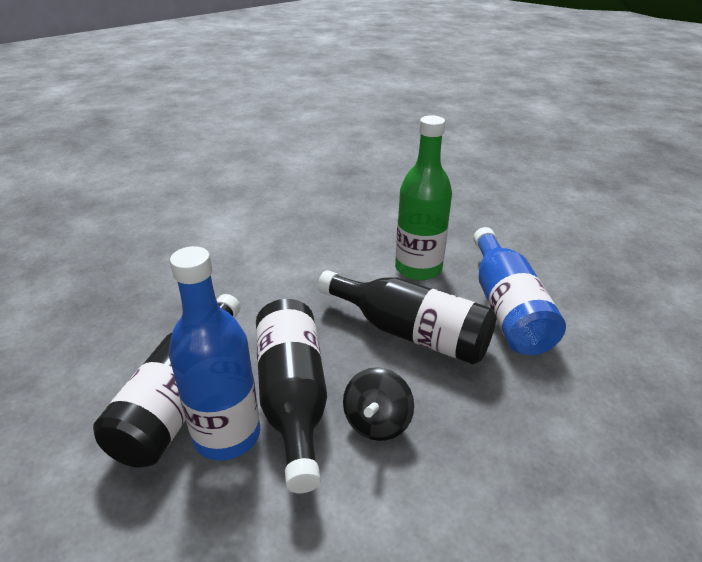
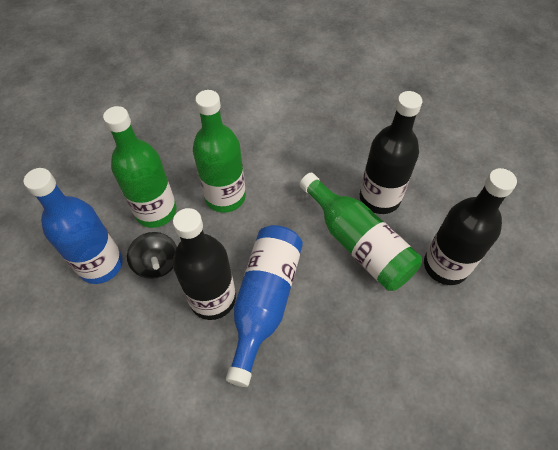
green bottle: 1 -> 3

